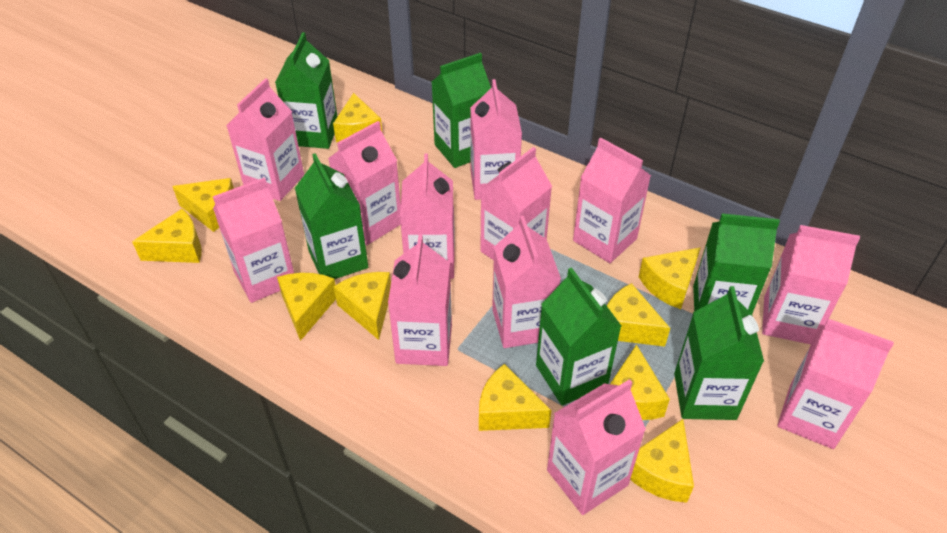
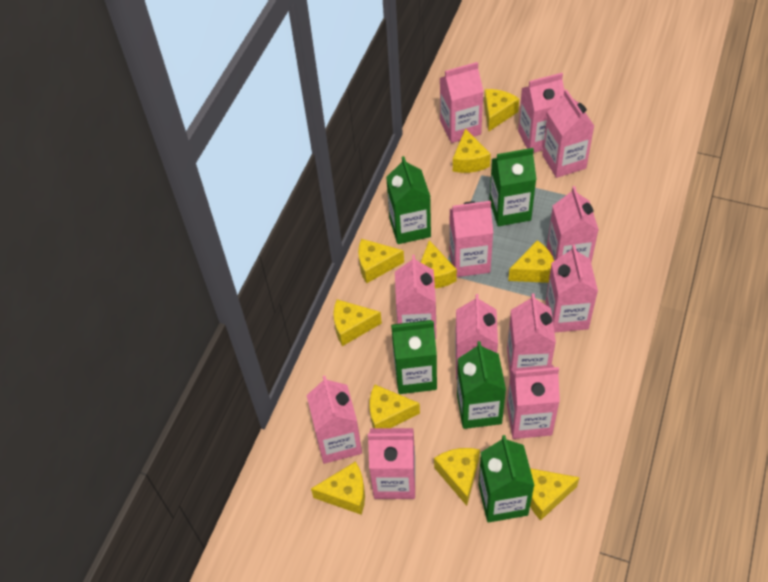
green carton: 6 -> 5

